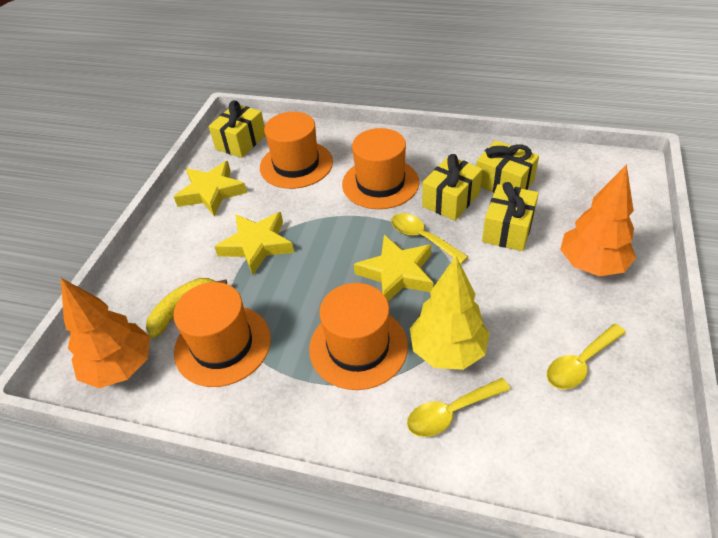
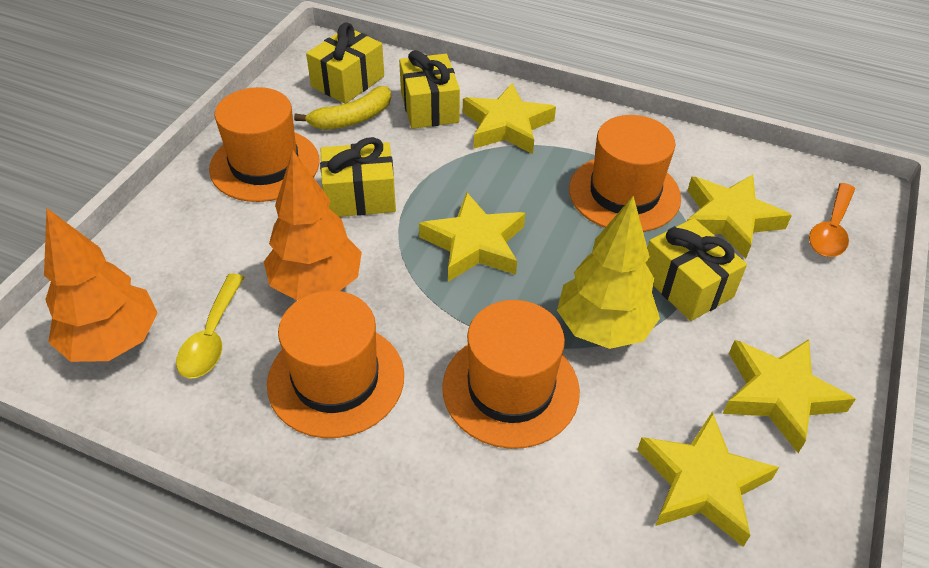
orange spoon: 0 -> 1
yellow spoon: 3 -> 1
yellow star: 3 -> 5

